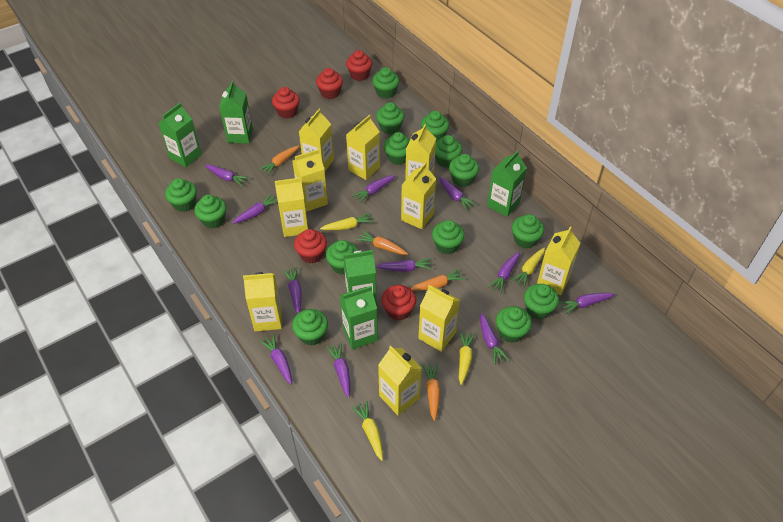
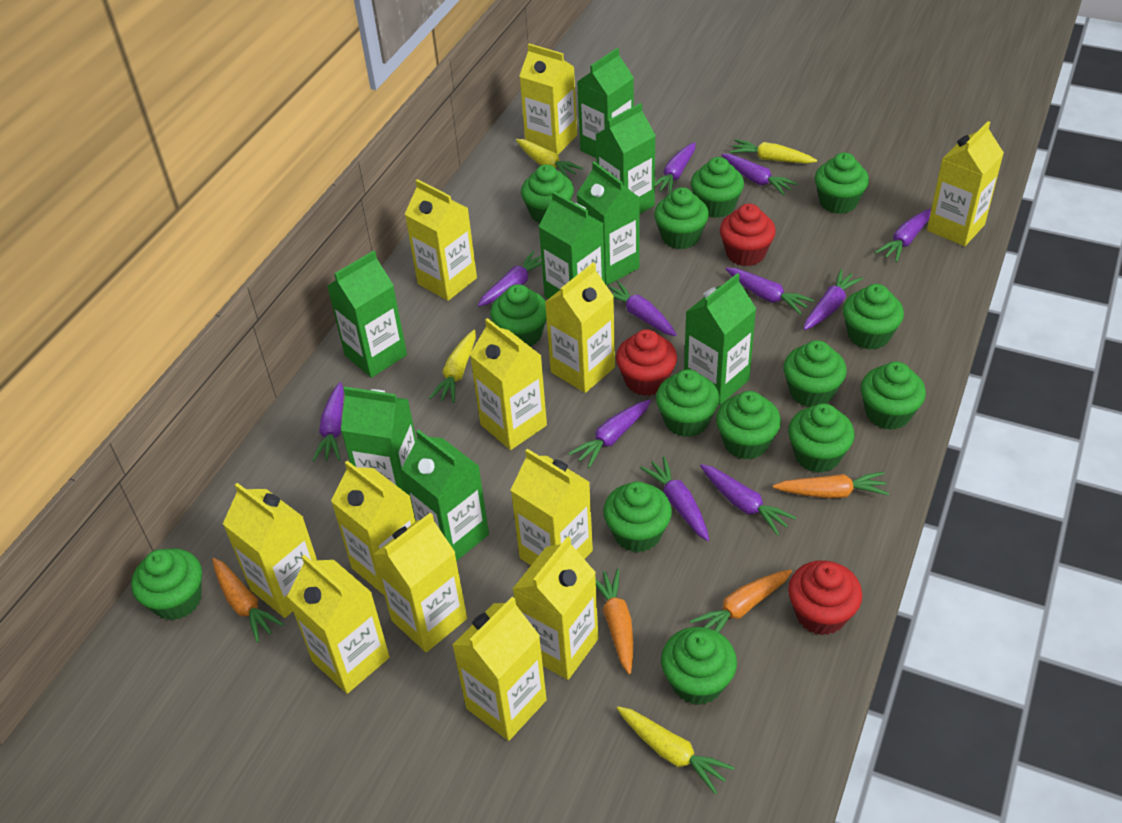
green carton: 5 -> 8
red cupcake: 5 -> 3
yellow carton: 10 -> 12

